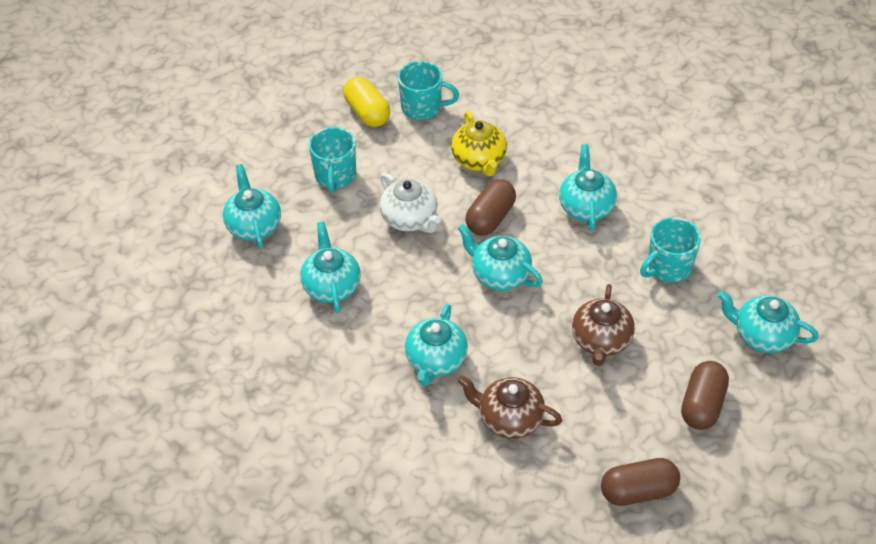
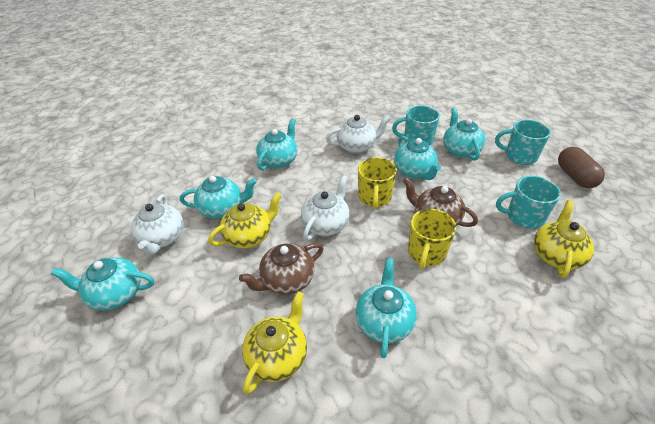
brown capsule: 3 -> 1
white teapot: 1 -> 3
yellow capsule: 1 -> 0
yellow mug: 0 -> 2
yellow teapot: 1 -> 3

